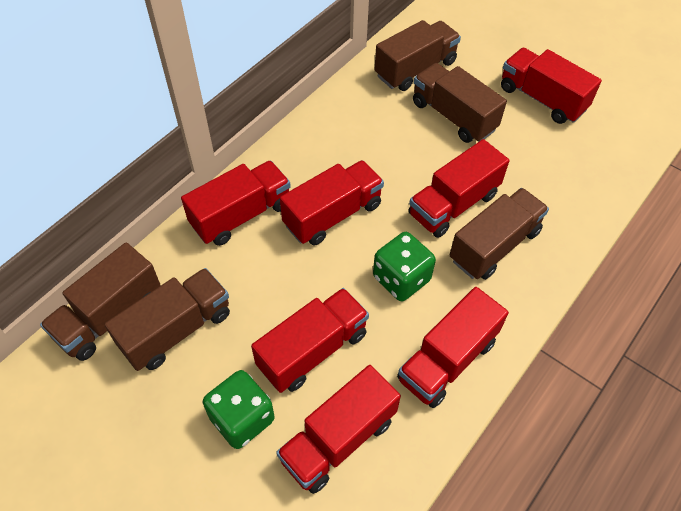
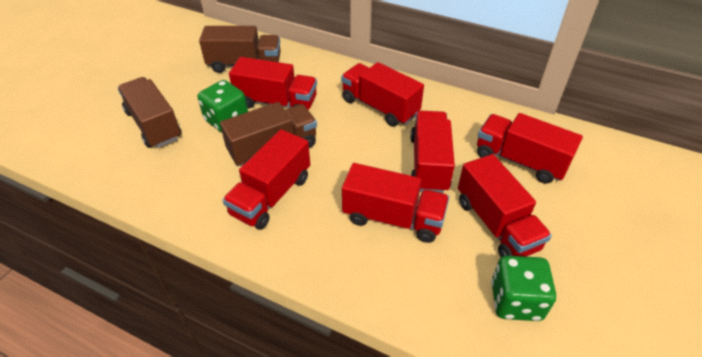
brown truck: 5 -> 3

